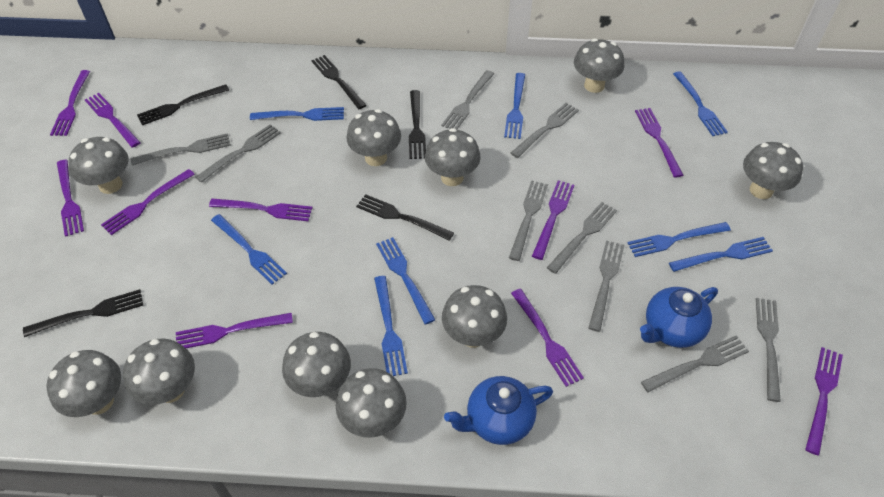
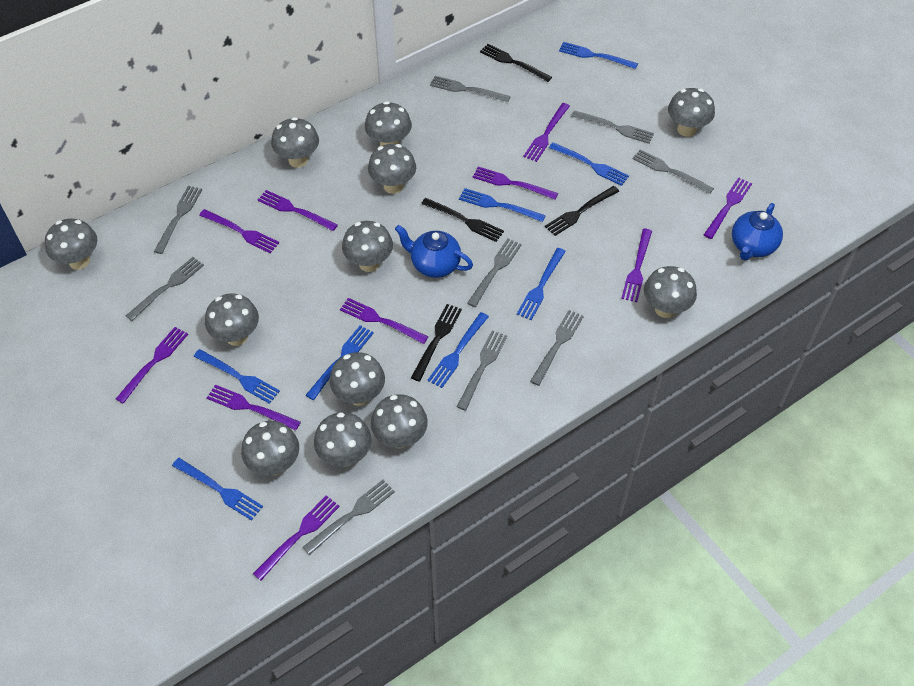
black fork: 5 -> 4
grey mushroom: 10 -> 12

